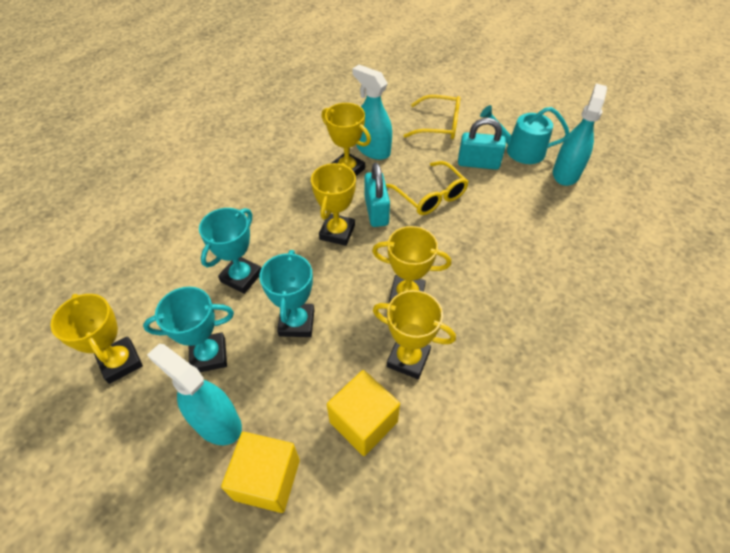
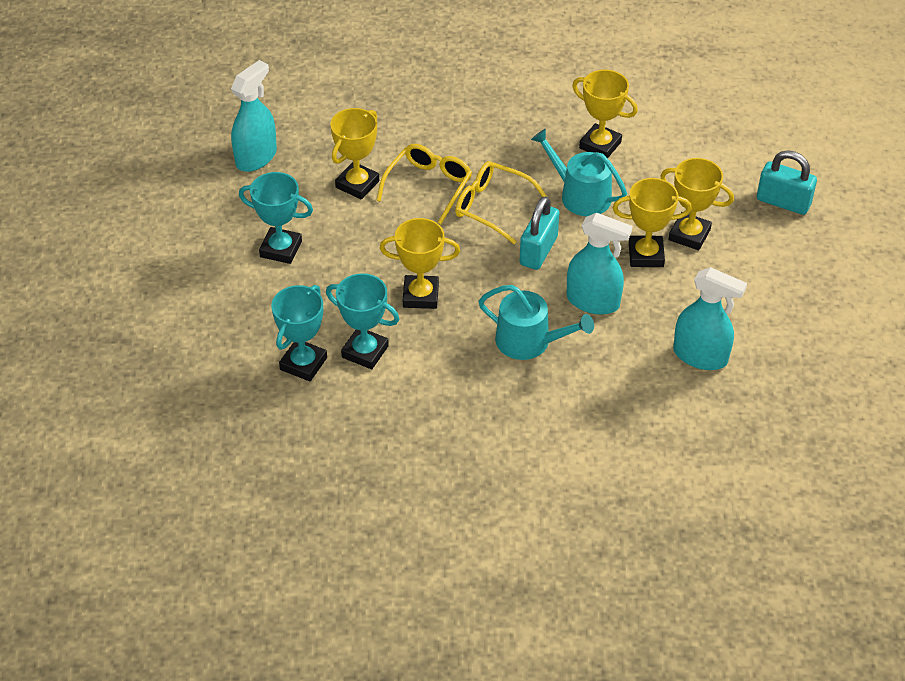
turquoise watering can: 1 -> 2
yellow cube: 2 -> 0

